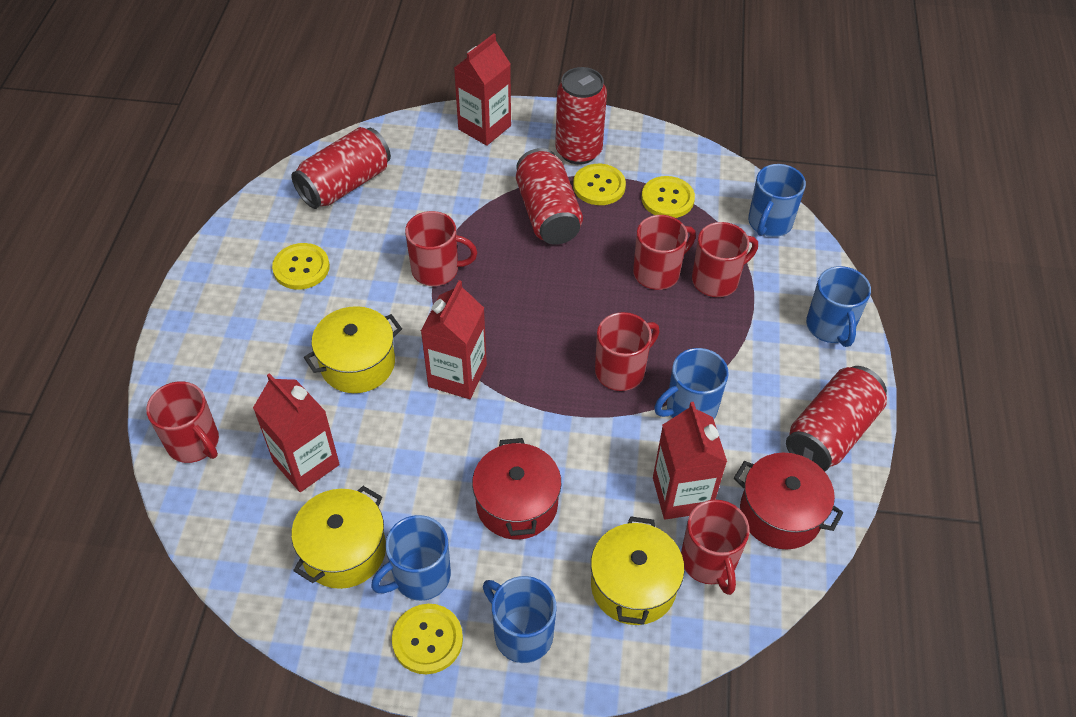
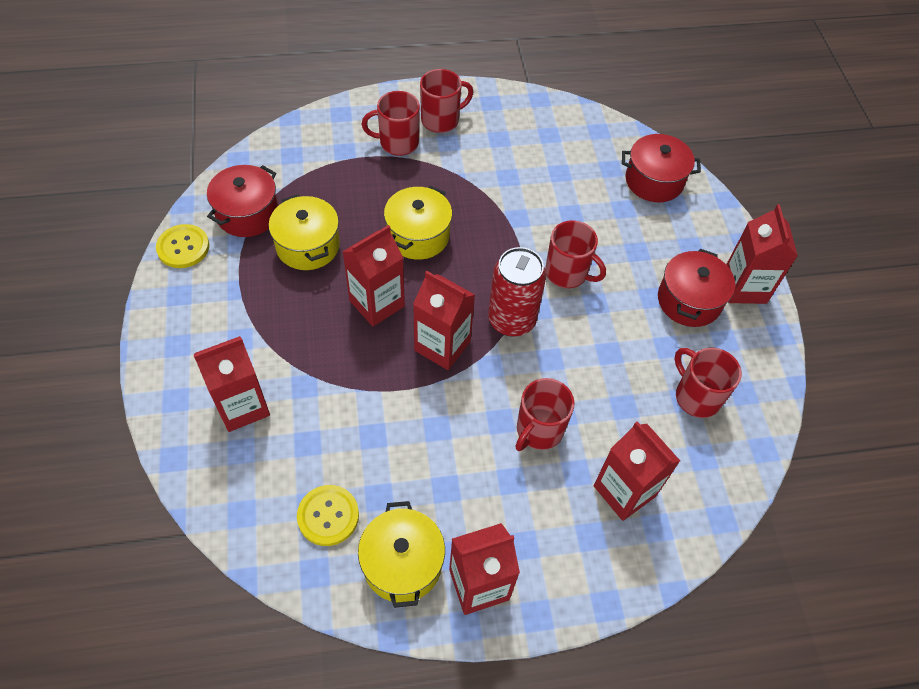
blue mug: 5 -> 0
red can: 4 -> 1
red carton: 4 -> 6
red mug: 6 -> 5
red pot: 2 -> 3
yellow button: 4 -> 2

